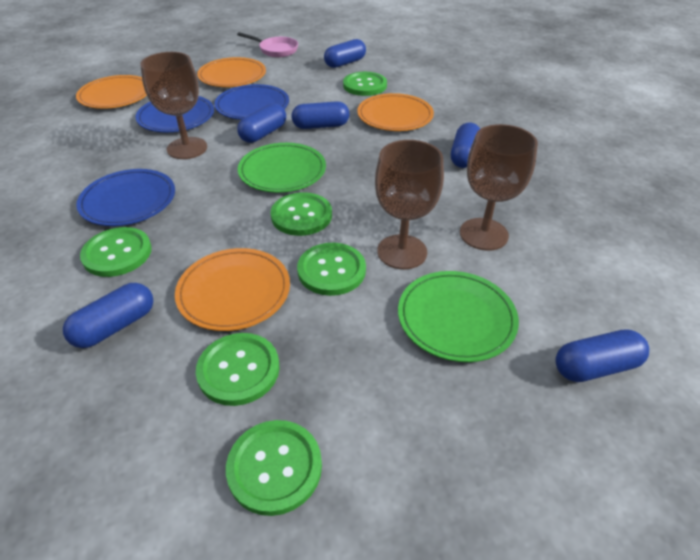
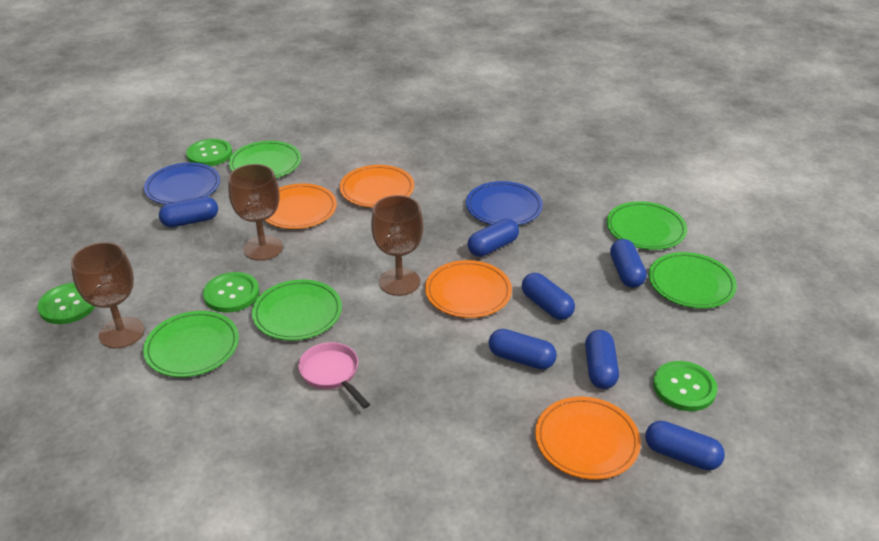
blue capsule: 6 -> 7
blue plate: 3 -> 2
green button: 6 -> 4
green plate: 2 -> 5

